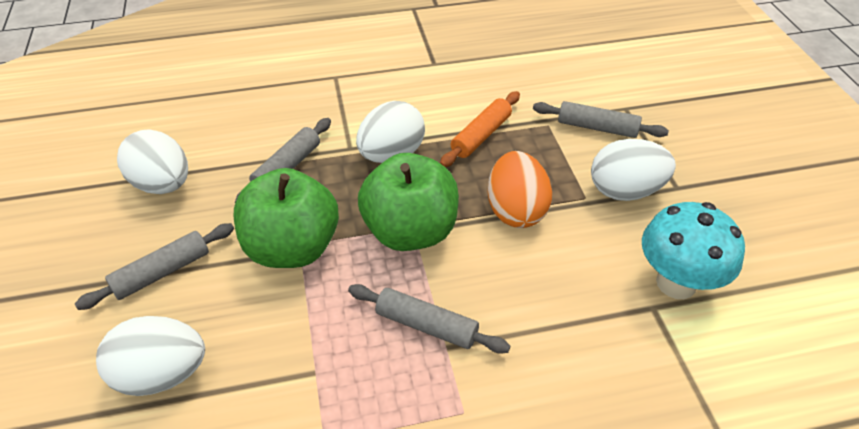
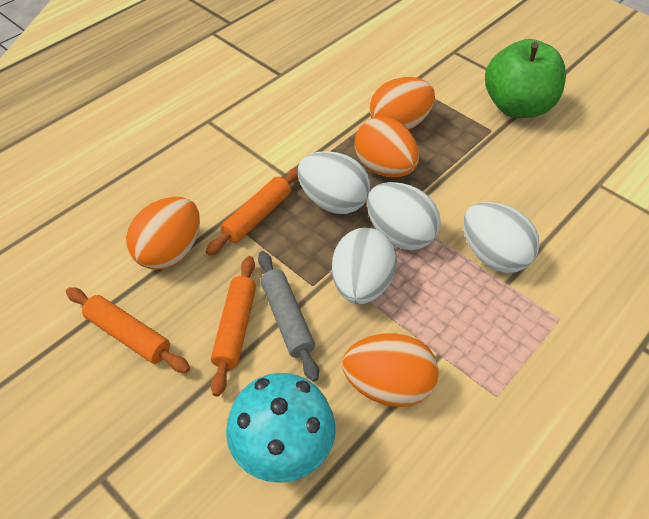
green apple: 2 -> 1
grey rolling pin: 4 -> 1
orange egg: 1 -> 4
orange rolling pin: 1 -> 3

